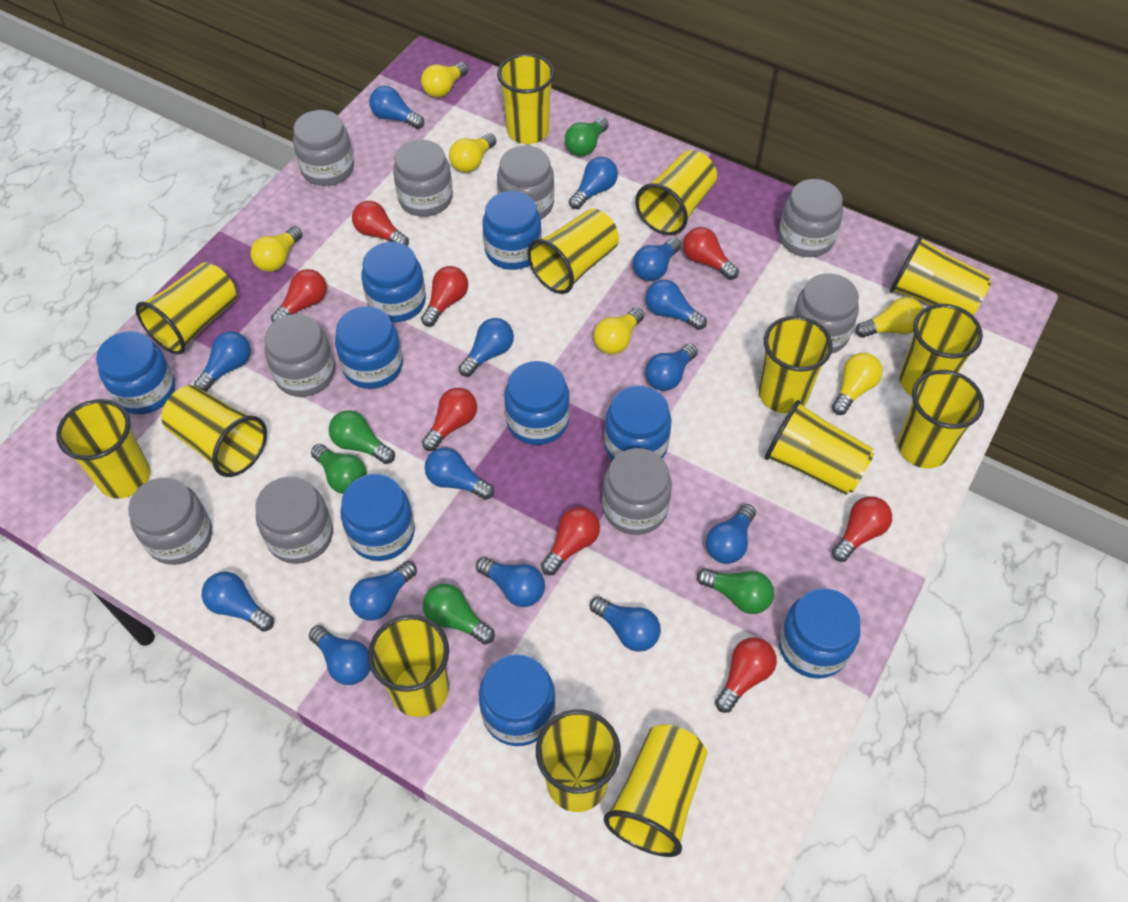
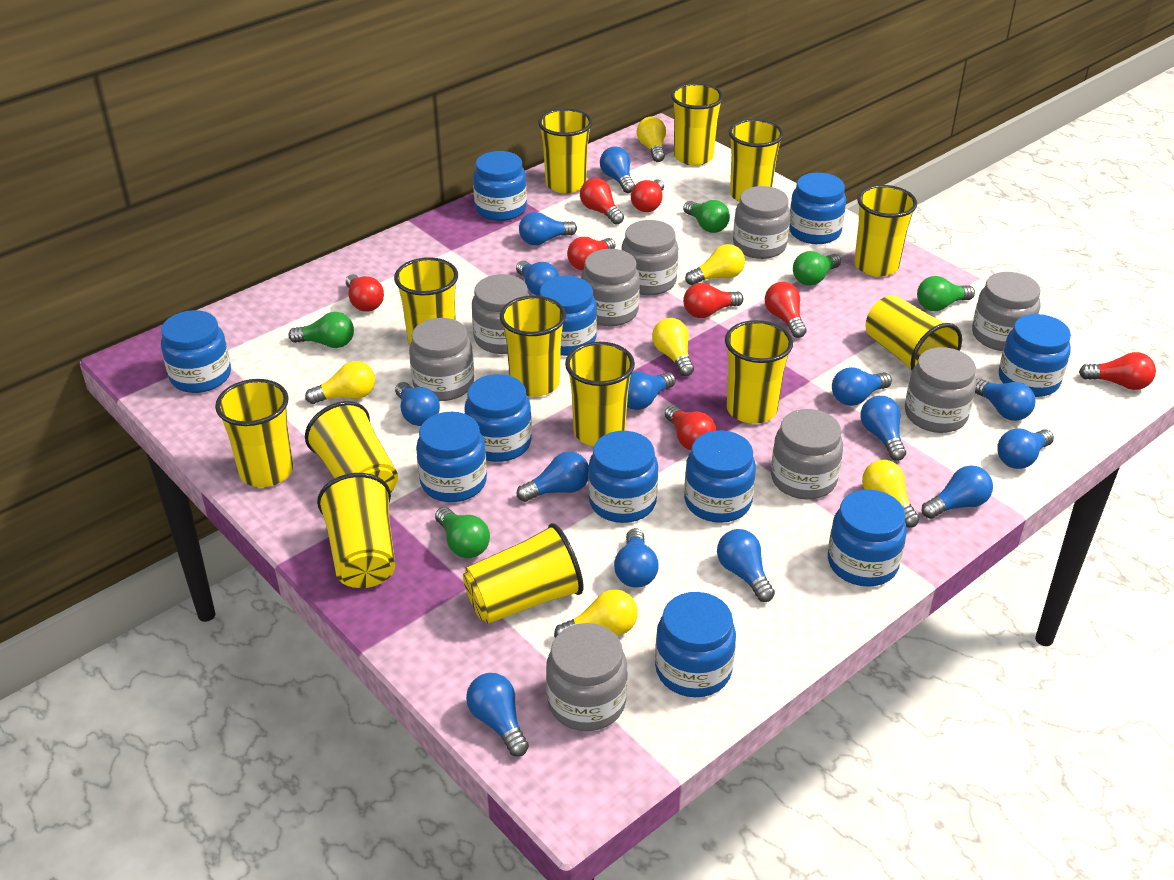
blue jar: 9 -> 11
yellow cup: 14 -> 13

